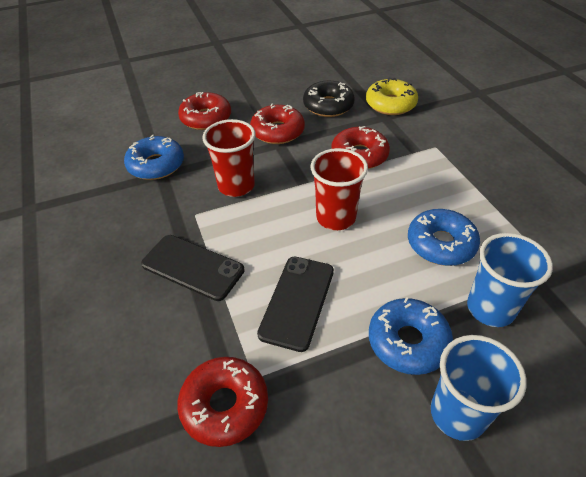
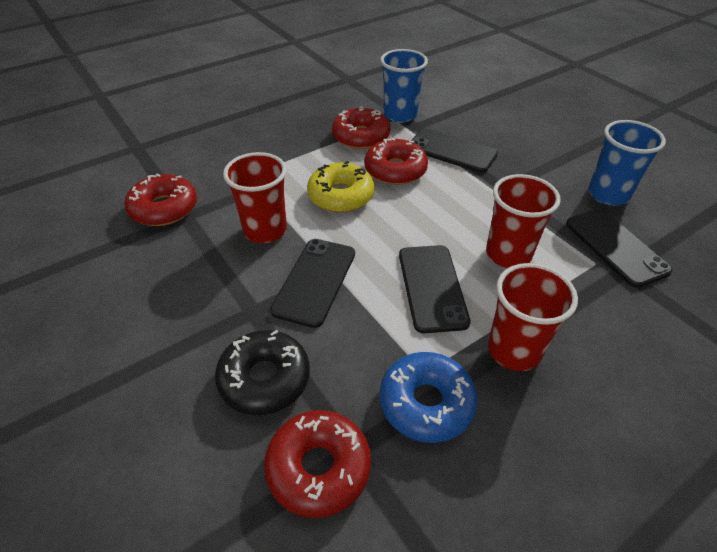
black phone: 2 -> 4
blue donut: 3 -> 1
red cup: 2 -> 3

